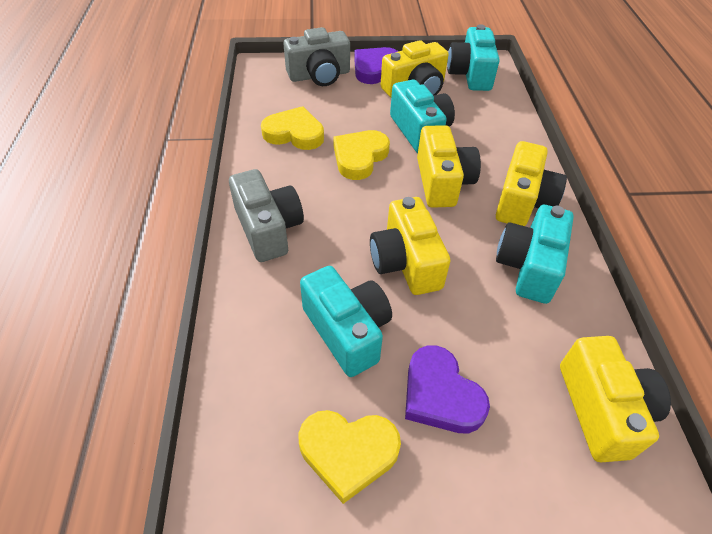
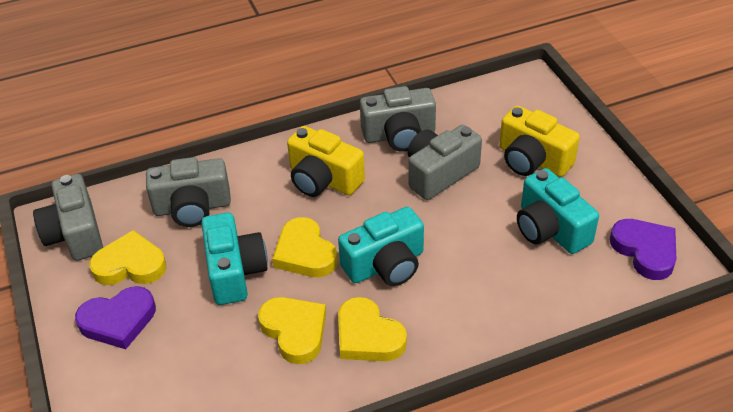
grey camera: 2 -> 4
turquoise camera: 4 -> 3
yellow camera: 5 -> 2
yellow heart: 3 -> 4

